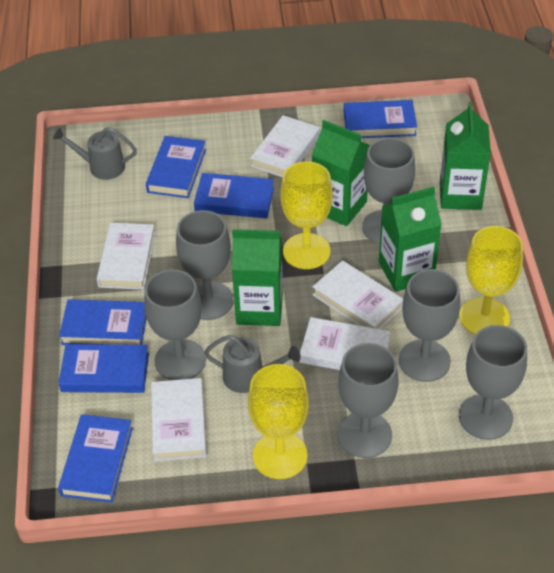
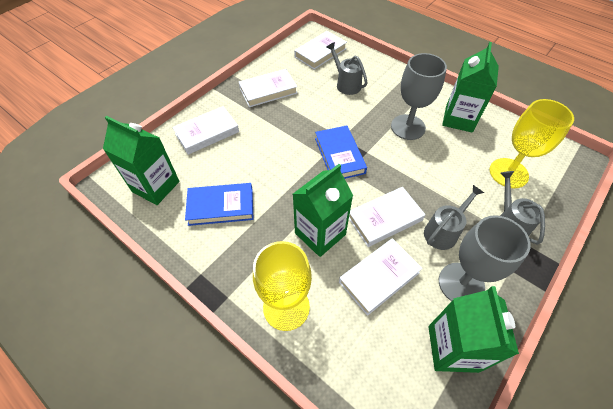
blue book: 6 -> 2
grey goblet: 6 -> 2
grey watering can: 2 -> 3
yellow goblet: 3 -> 2

